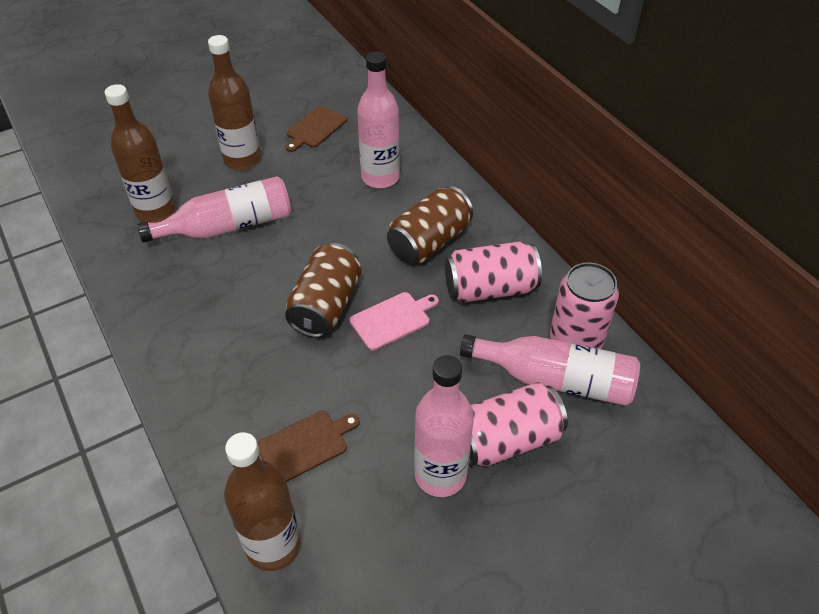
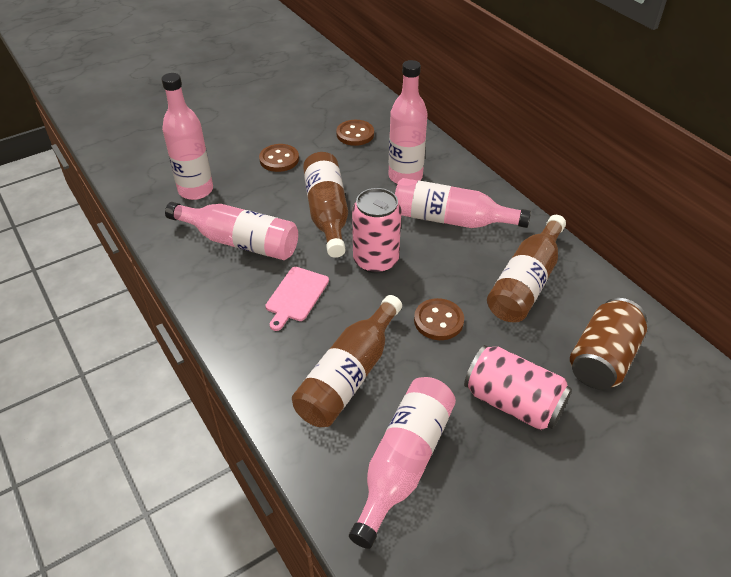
brown button: 0 -> 3
brown can: 2 -> 1
brown cutting board: 2 -> 0
pink bottle: 4 -> 5
pink can: 3 -> 2

